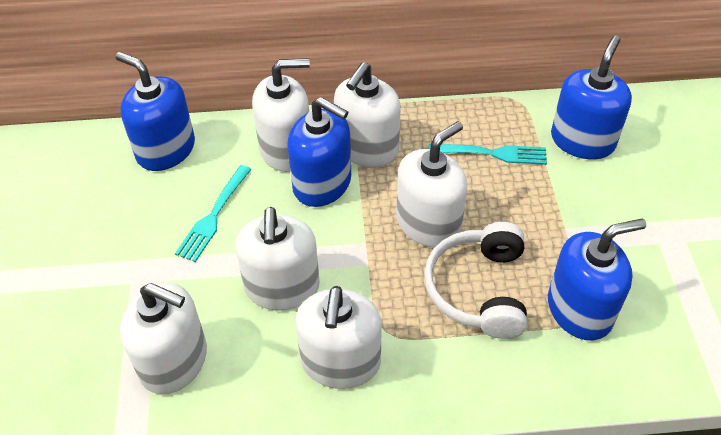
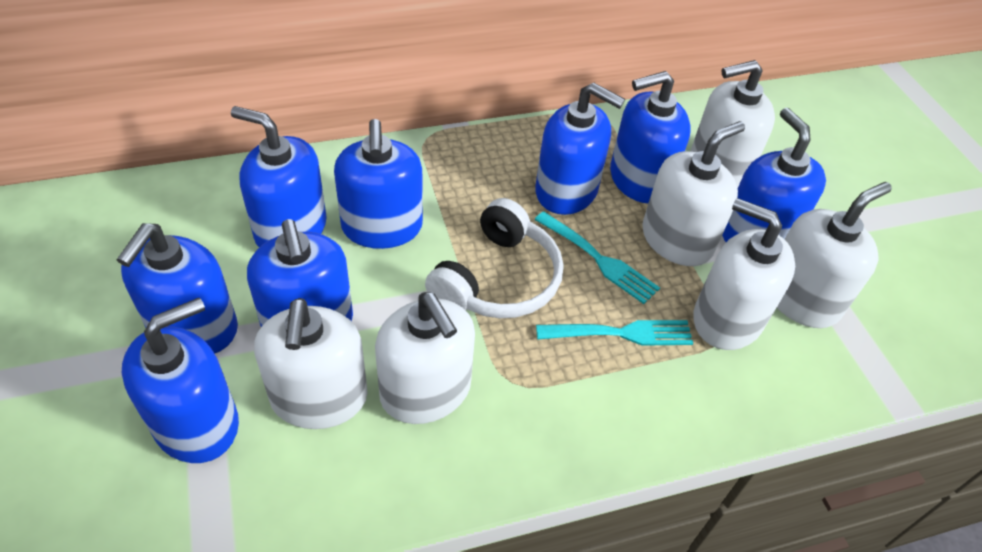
blue soap dispenser: 4 -> 8

